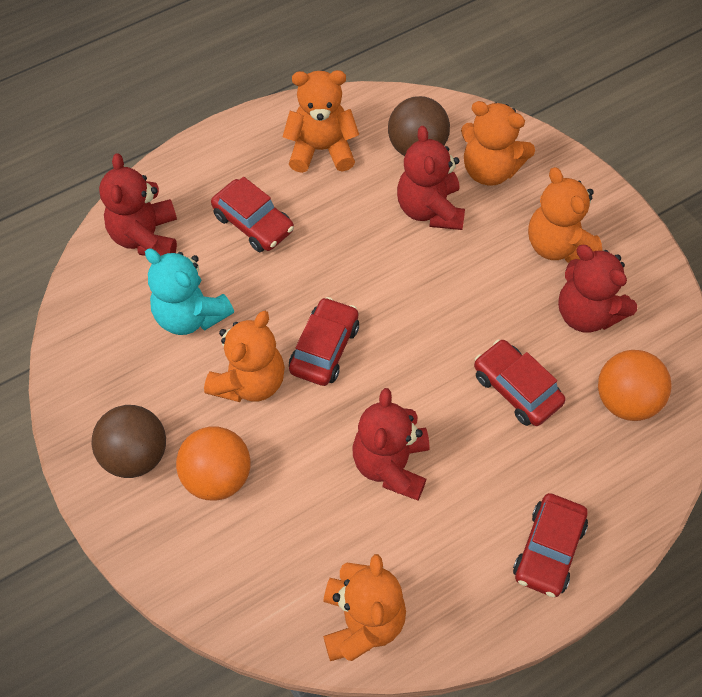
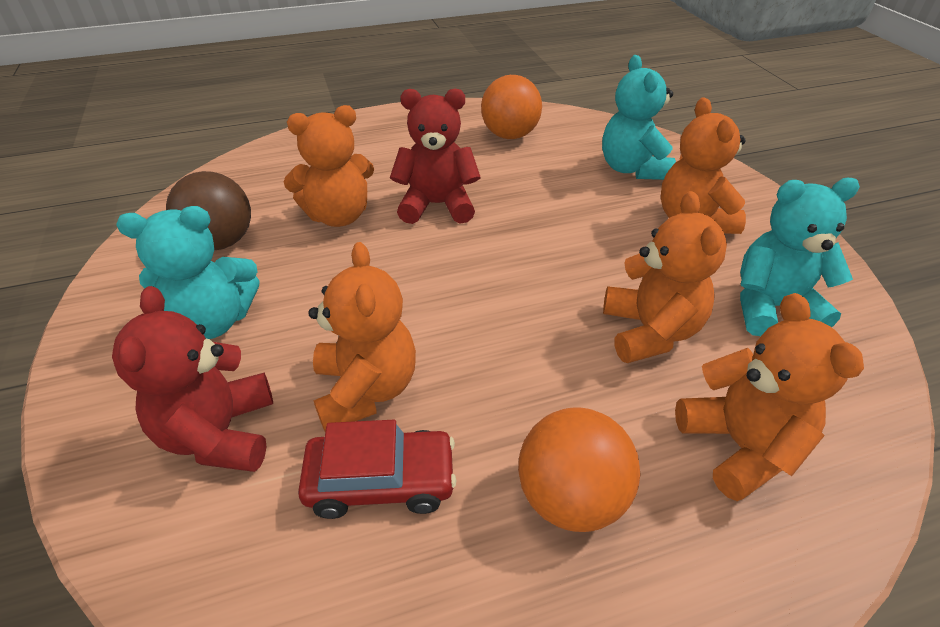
brown ball: 2 -> 1
red car: 4 -> 1
red teddy bear: 4 -> 2
turquoise teddy bear: 1 -> 3

